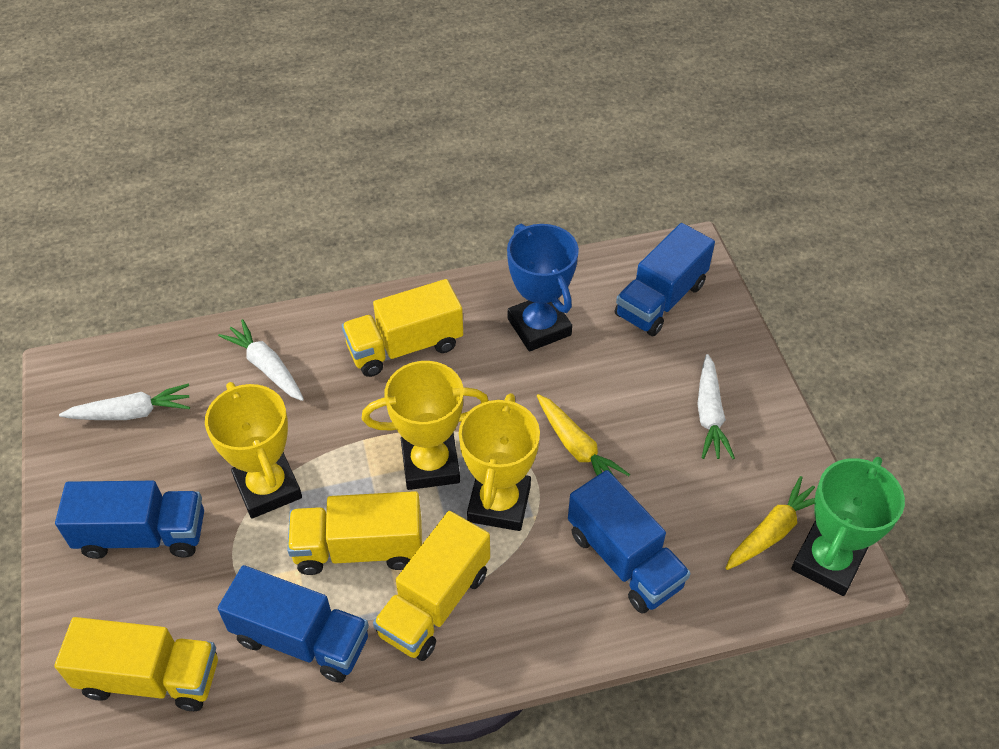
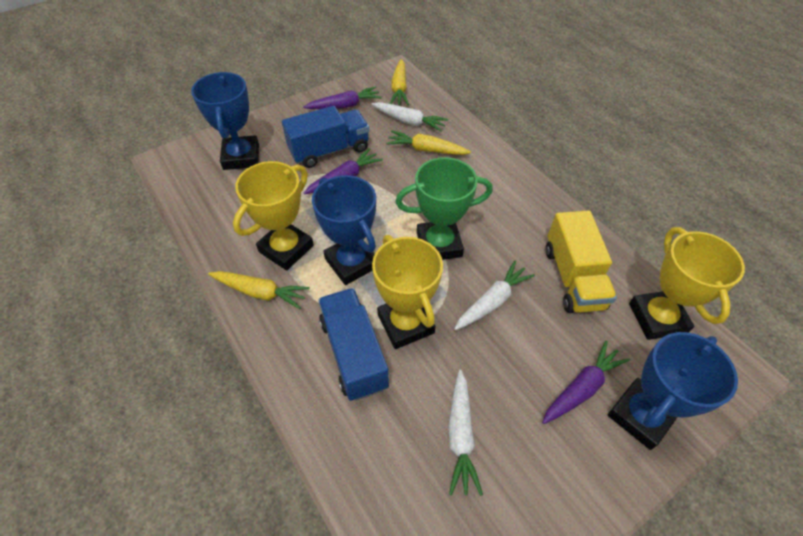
blue trophy: 1 -> 3
blue truck: 4 -> 2
purple carrot: 0 -> 3
yellow carrot: 2 -> 3
yellow truck: 4 -> 1

